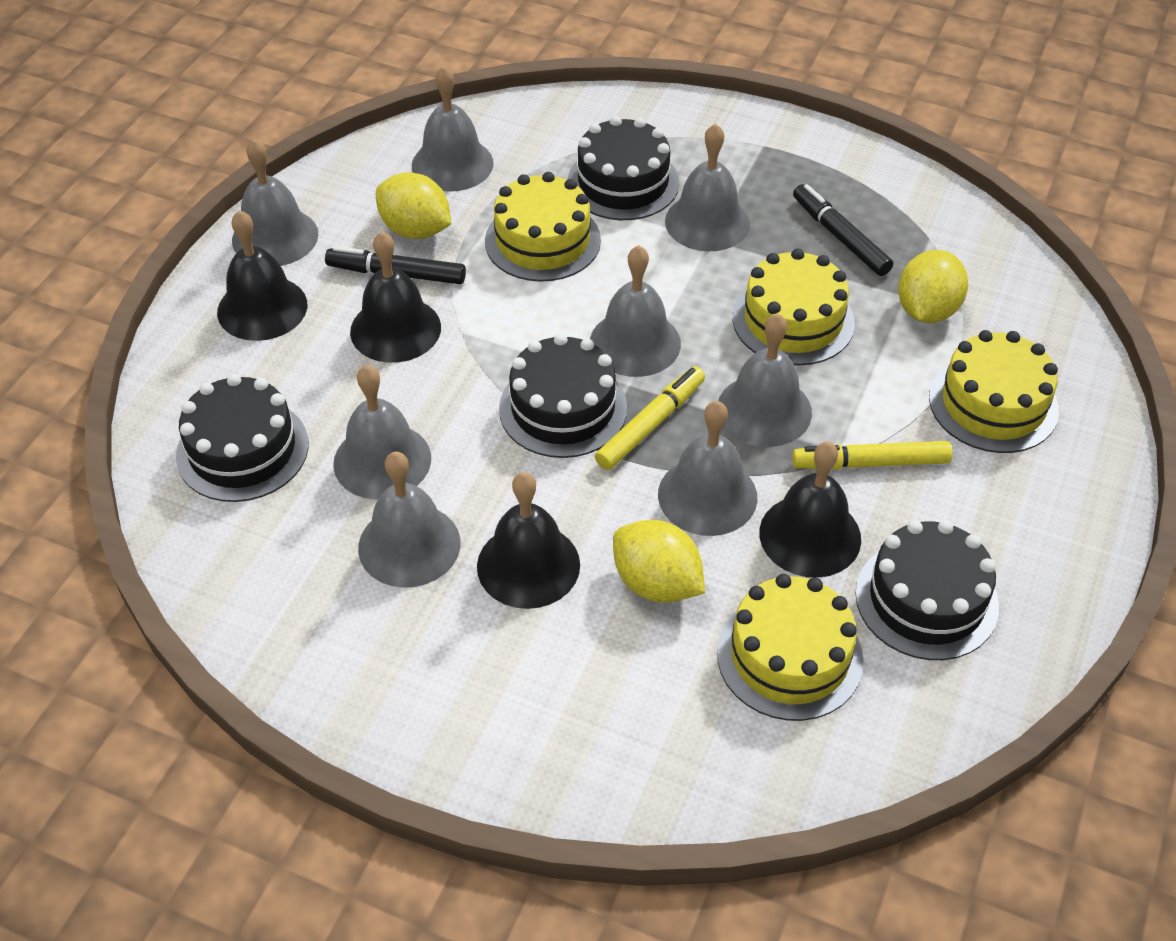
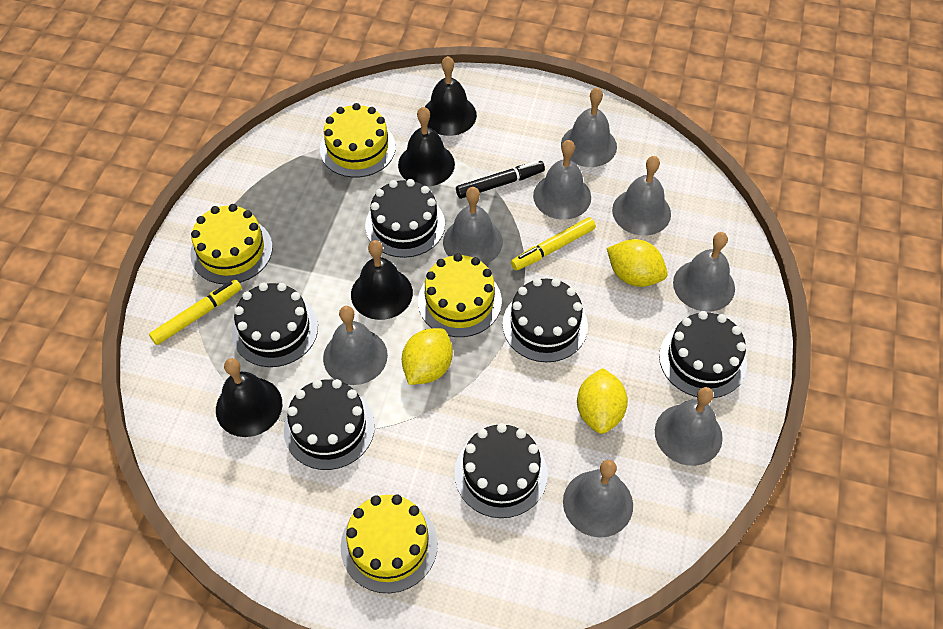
black cake: 4 -> 6
black marker: 2 -> 1

